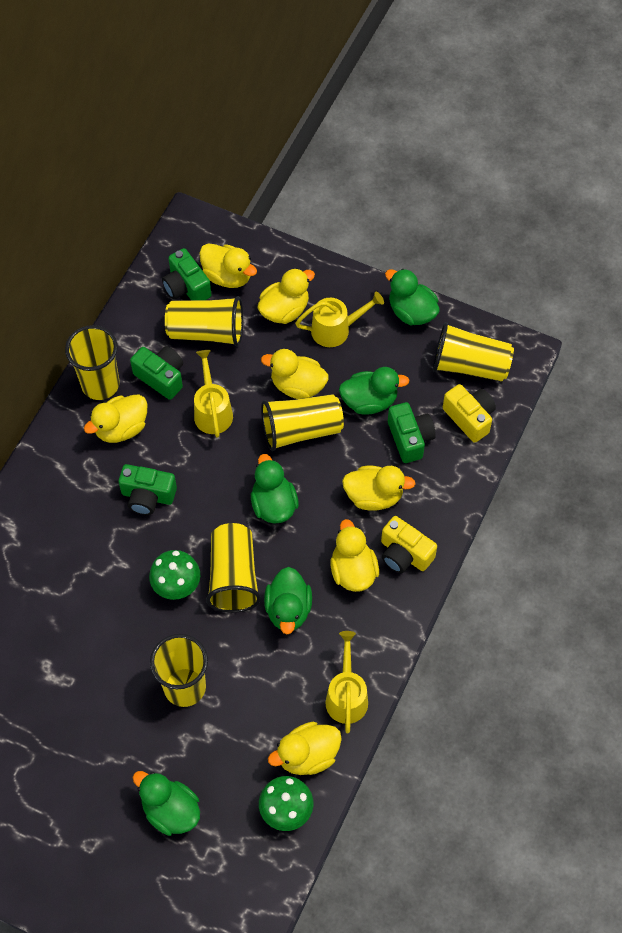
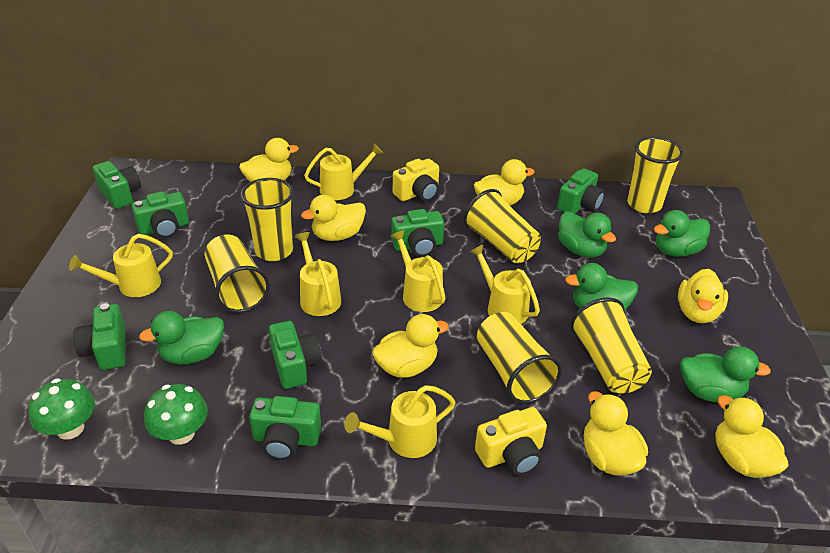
green camera: 4 -> 7
yellow watering can: 3 -> 6

